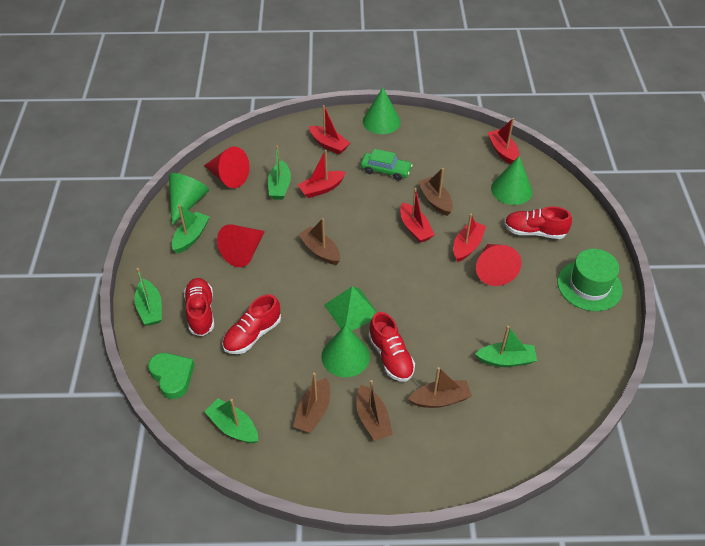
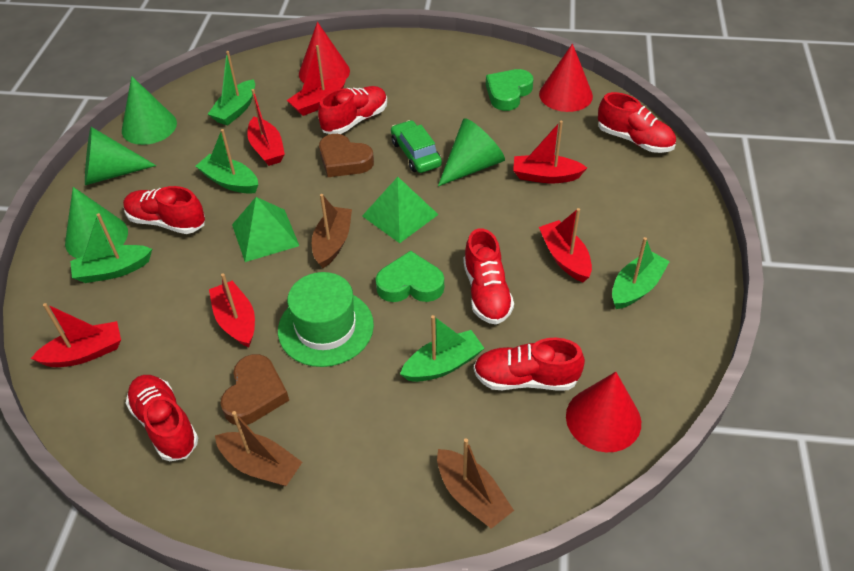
brown boat: 5 -> 3
brown heart: 0 -> 2
green heart: 1 -> 2
green pyramid: 1 -> 2
red boat: 5 -> 6
red shoe: 4 -> 6

